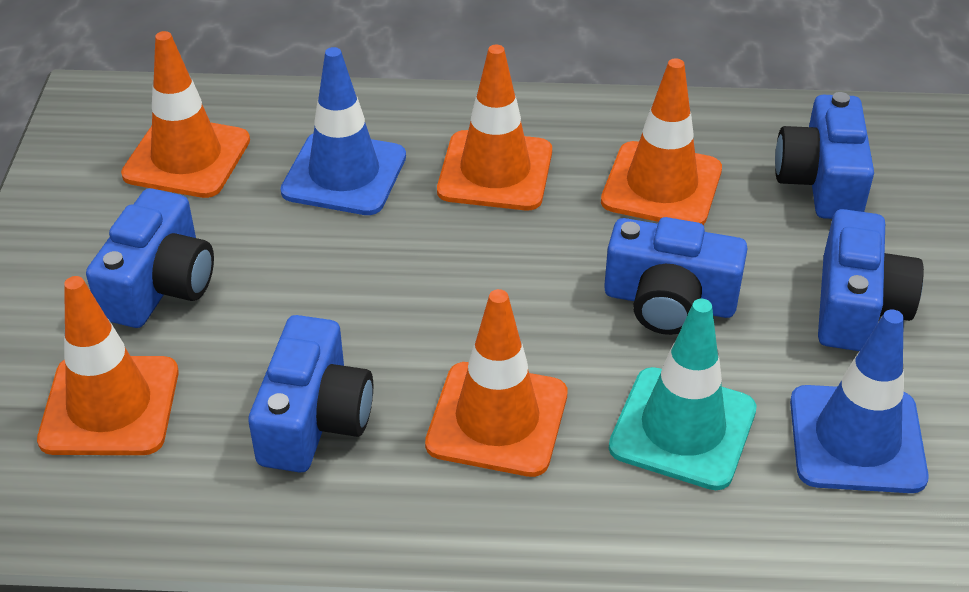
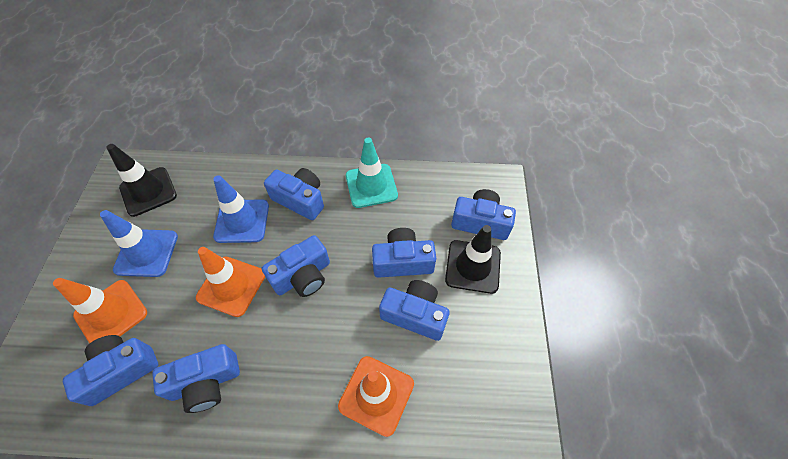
black traffic cone: 0 -> 2
blue camera: 5 -> 7
orange traffic cone: 5 -> 3

